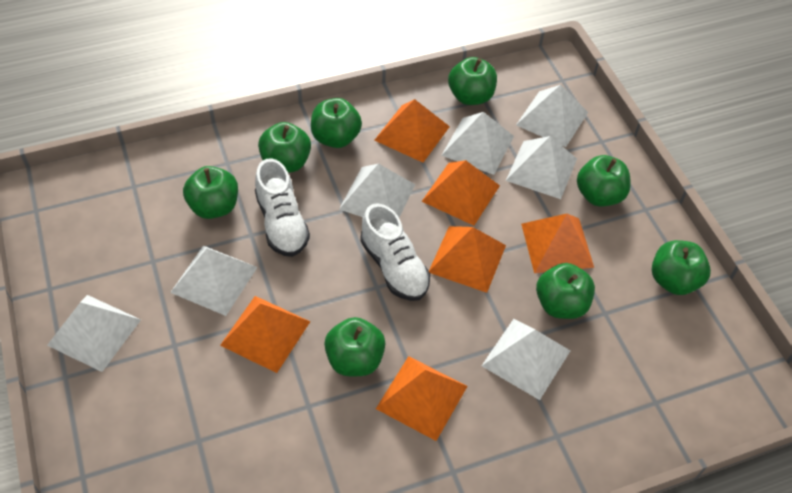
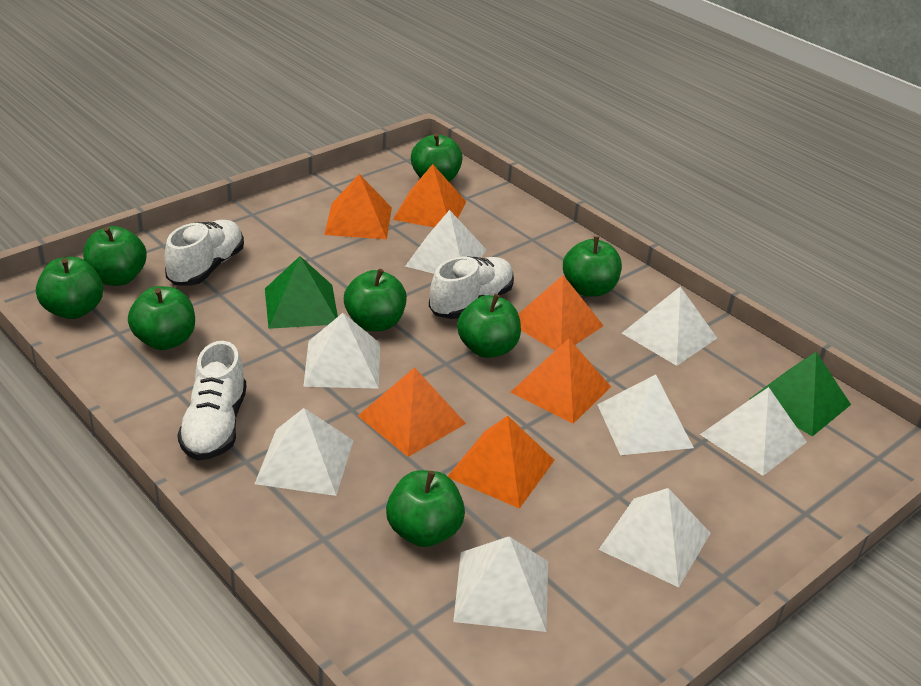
green pyramid: 0 -> 2
white pyramid: 7 -> 8
white shoe: 2 -> 3

